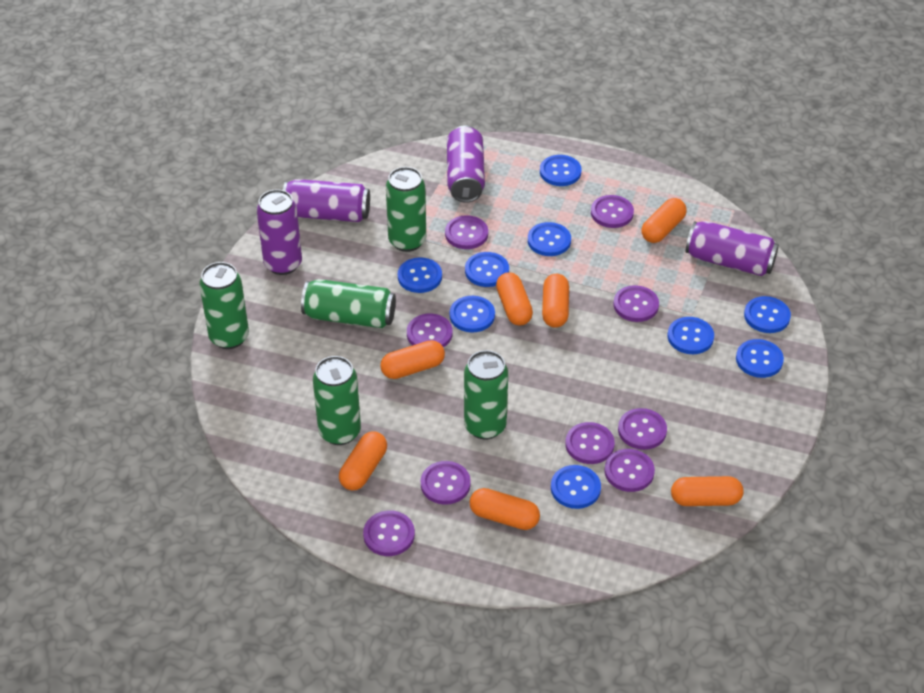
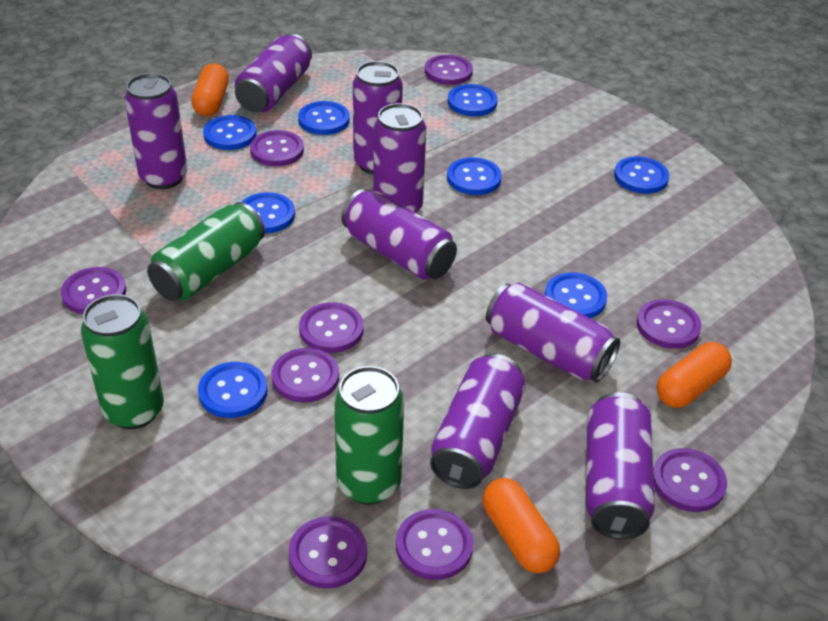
blue button: 9 -> 8
green can: 5 -> 3
orange capsule: 7 -> 3
purple can: 4 -> 8

